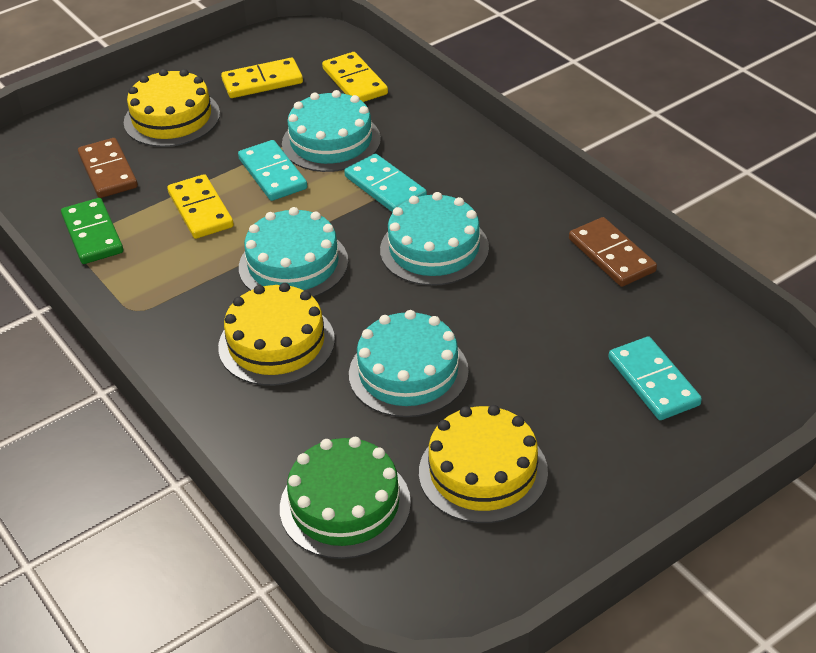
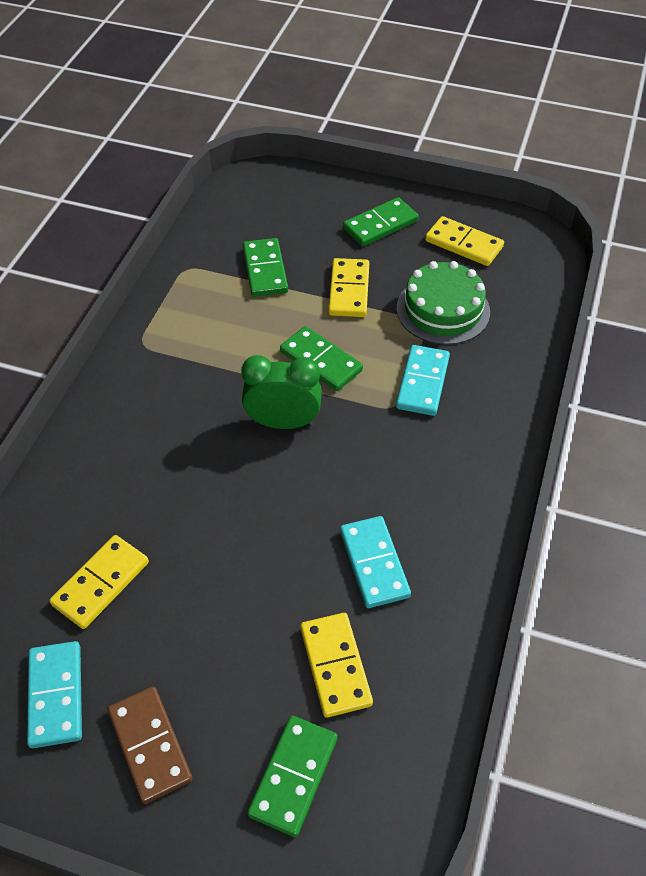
brown domino: 2 -> 1
green clock: 0 -> 1
green domino: 1 -> 4
turquoise cake: 4 -> 0
yellow cake: 3 -> 0
yellow domino: 3 -> 4

